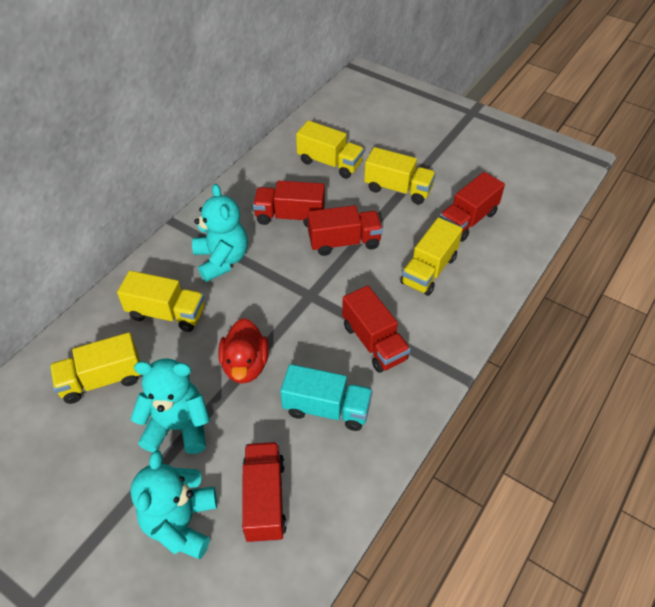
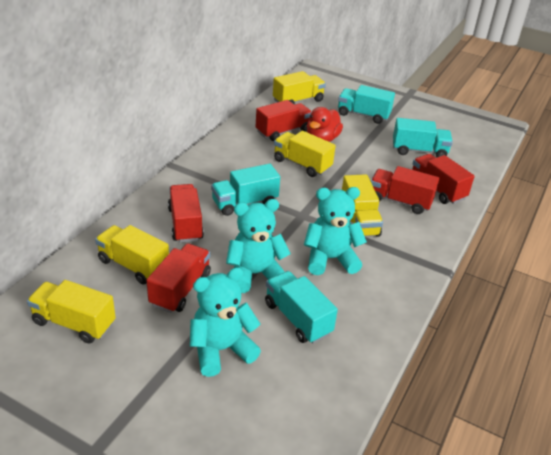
turquoise truck: 1 -> 4

